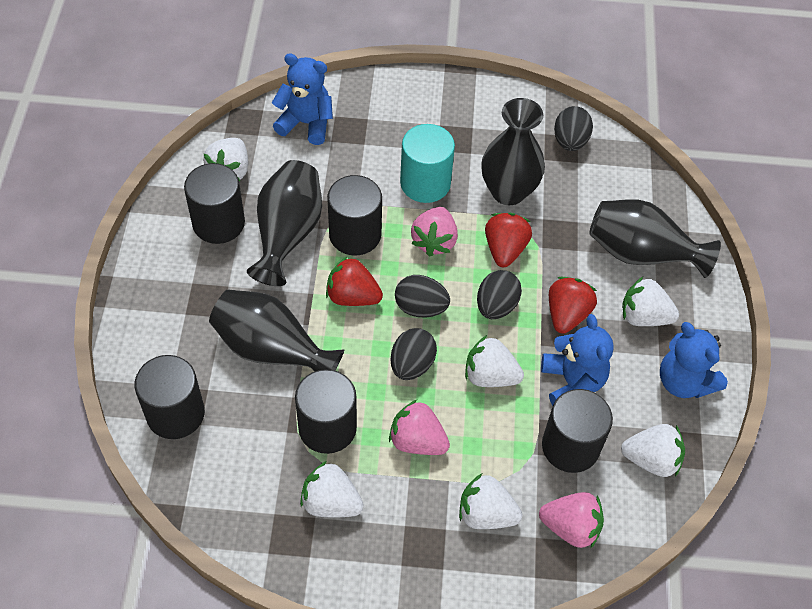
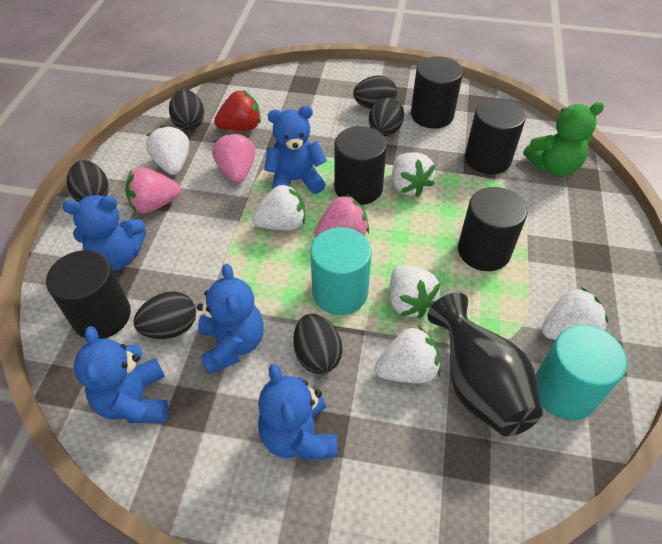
black egg: 4 -> 6
black vase: 4 -> 1
blue teddy bear: 3 -> 5
green teddy bear: 0 -> 1
red strawberry: 3 -> 1
turquoise cylinder: 1 -> 2

